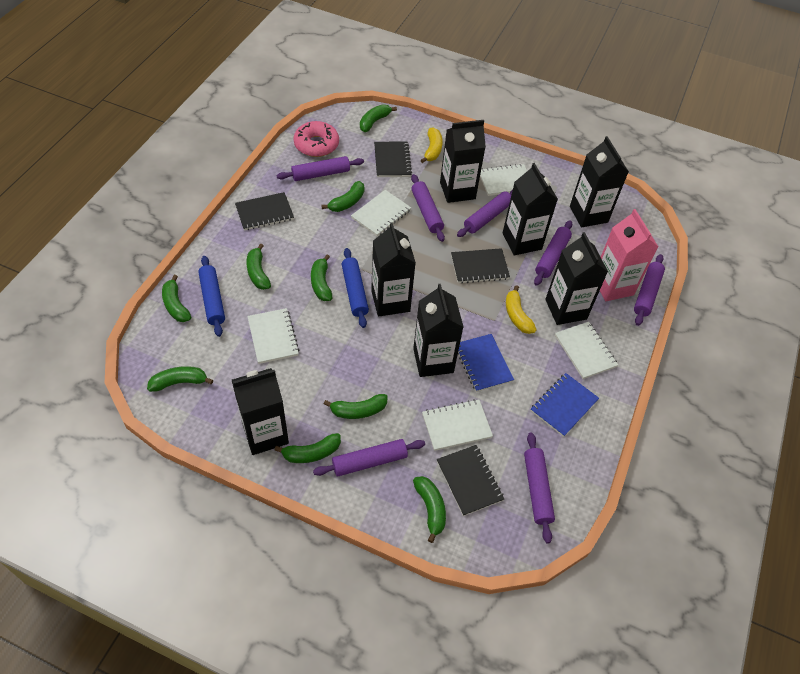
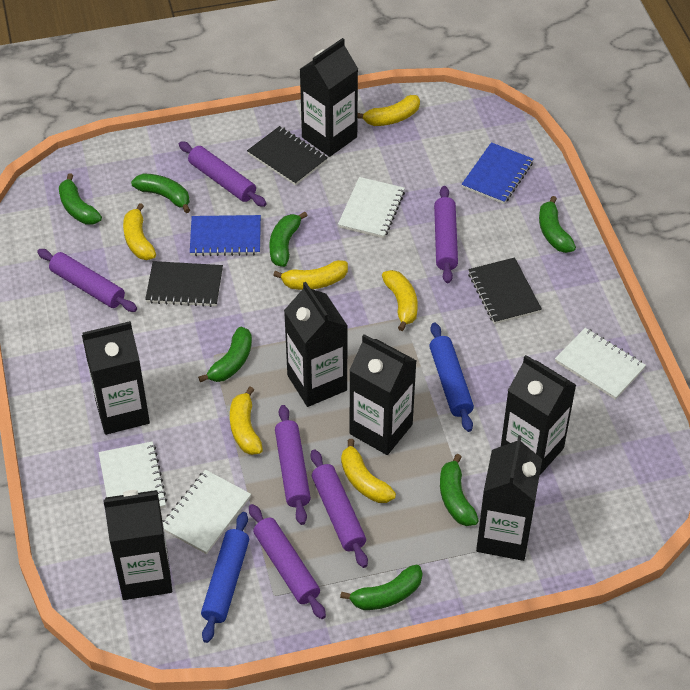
black notebook: 4 -> 3
green banana: 9 -> 7
pink carton: 1 -> 0
pink donut: 1 -> 0
purple rolling pin: 7 -> 6
white notebook: 5 -> 4
yellow banana: 2 -> 6

